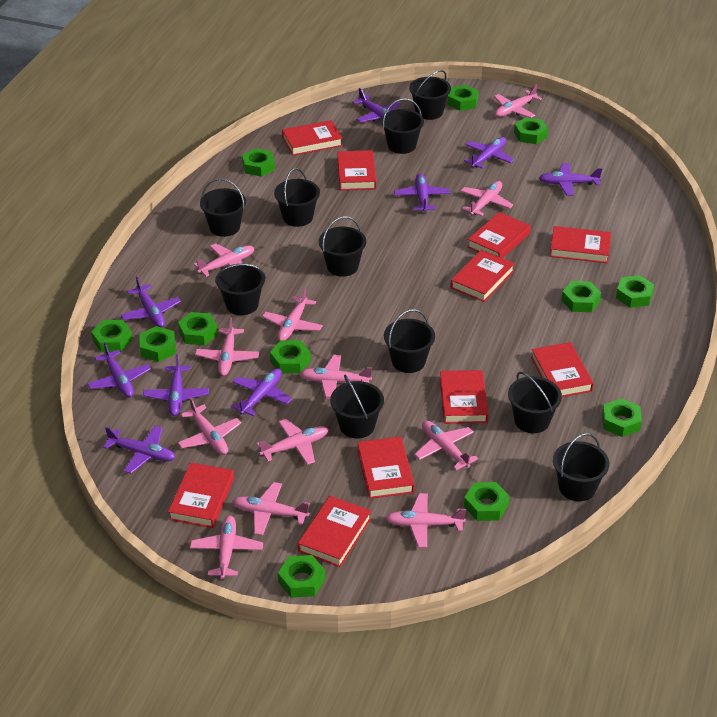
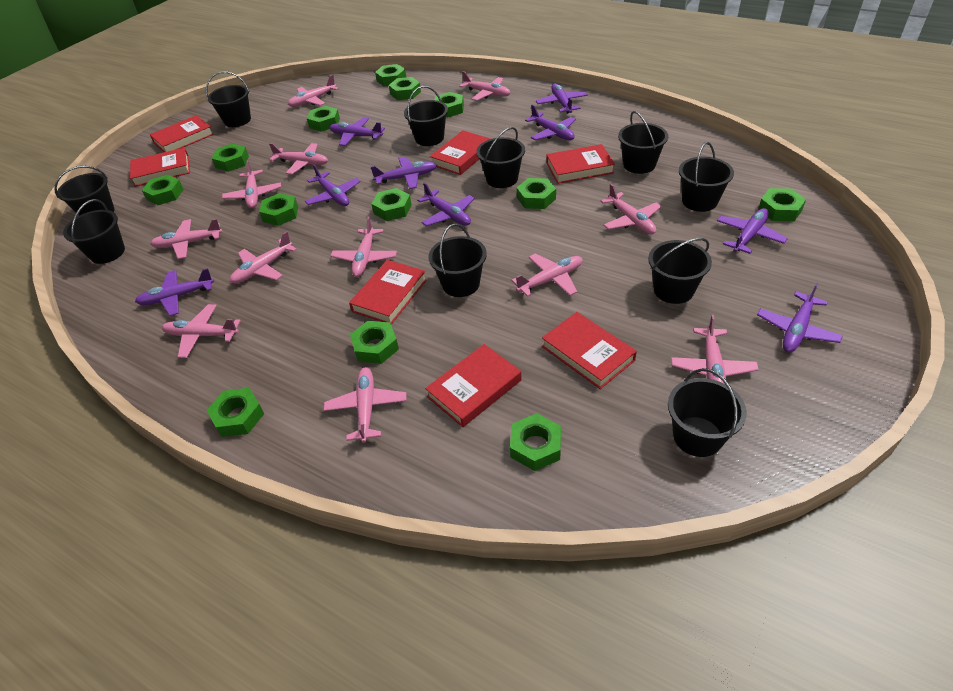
green nut: 12 -> 13
red book: 10 -> 7

